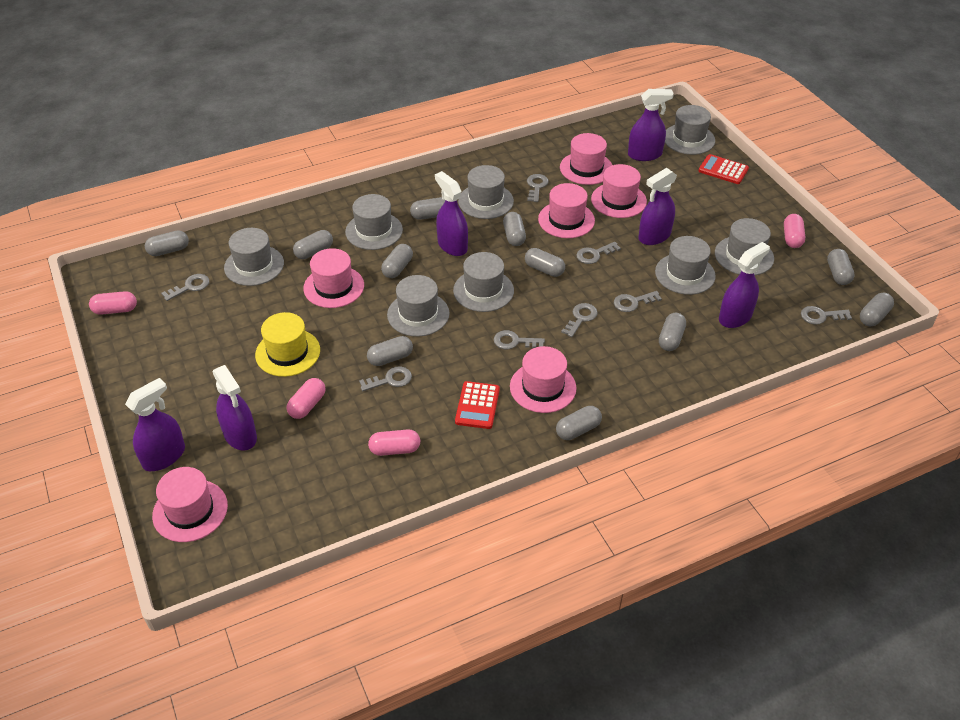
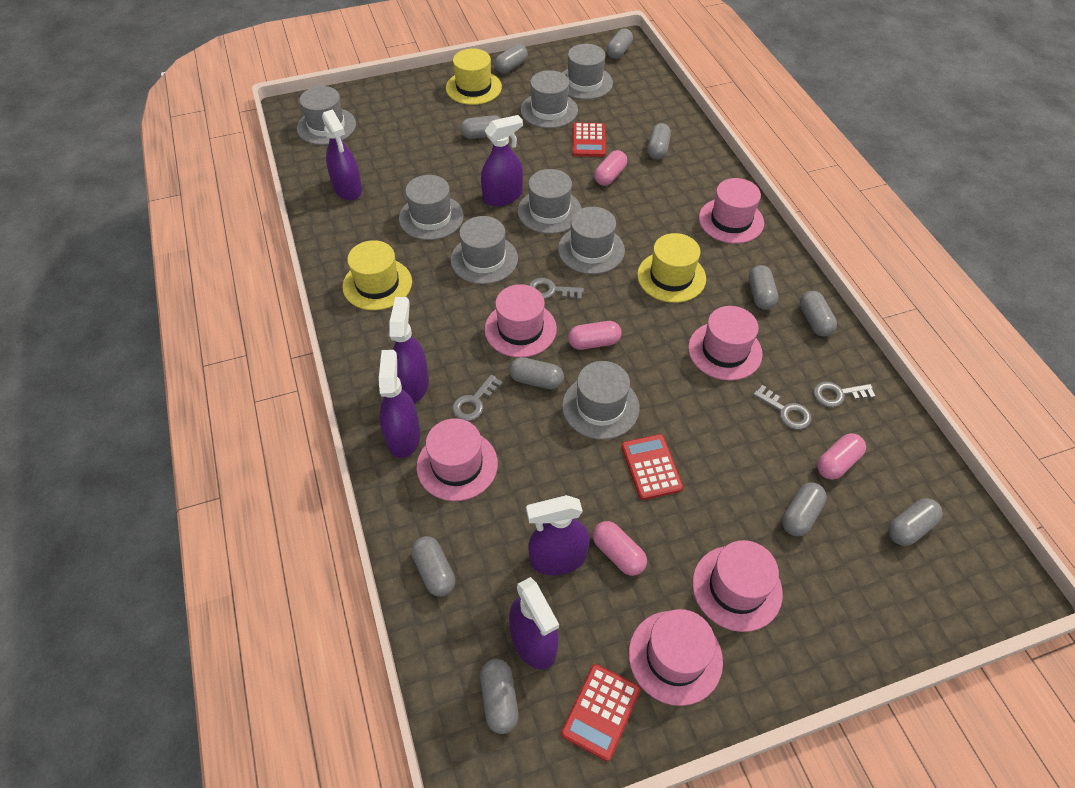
grey key: 8 -> 4
red calculator: 2 -> 3
yellow hat: 1 -> 3

